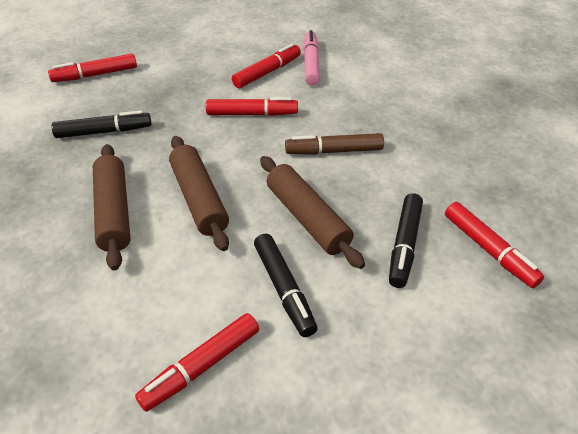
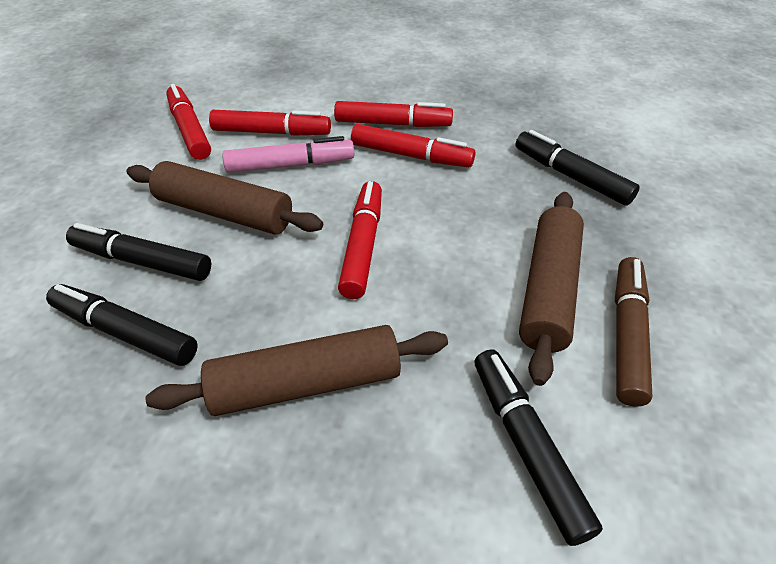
black marker: 3 -> 4

